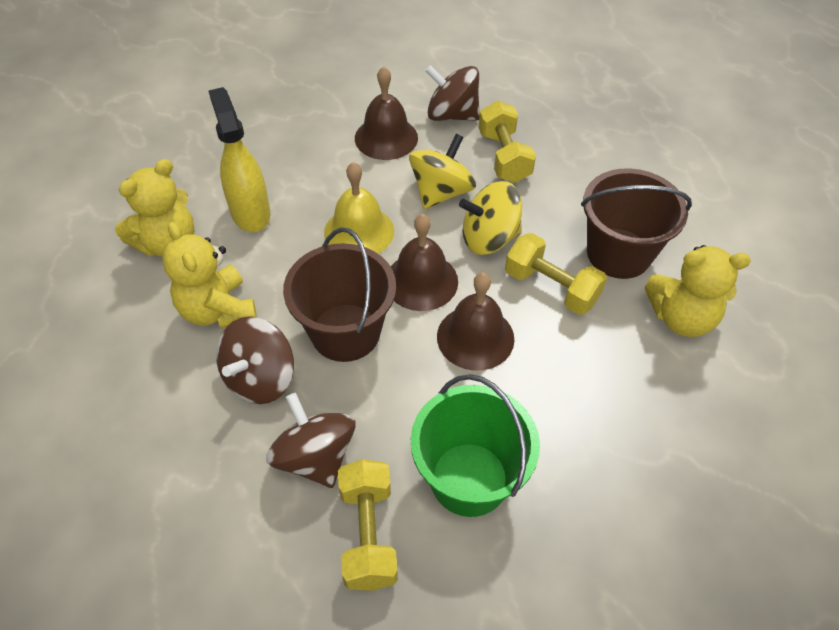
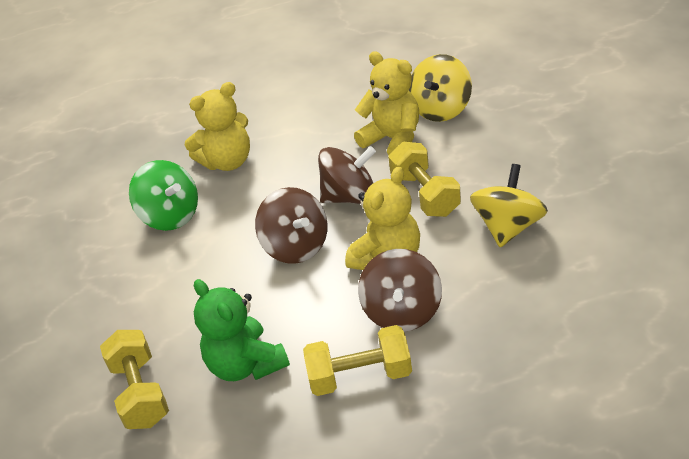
brown bell: 3 -> 0
brown bucket: 2 -> 0
green bucket: 1 -> 0
green spinning top: 0 -> 1
green teddy bear: 0 -> 1
yellow bell: 1 -> 0
yellow spray bottle: 1 -> 0

